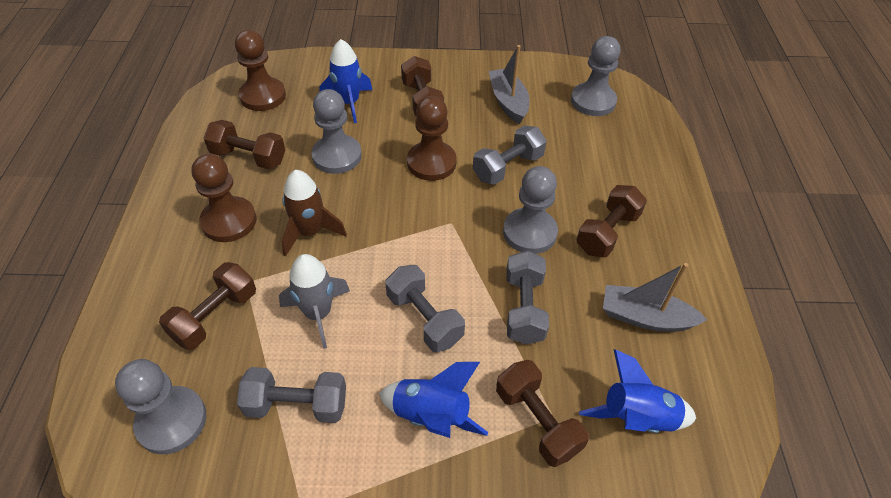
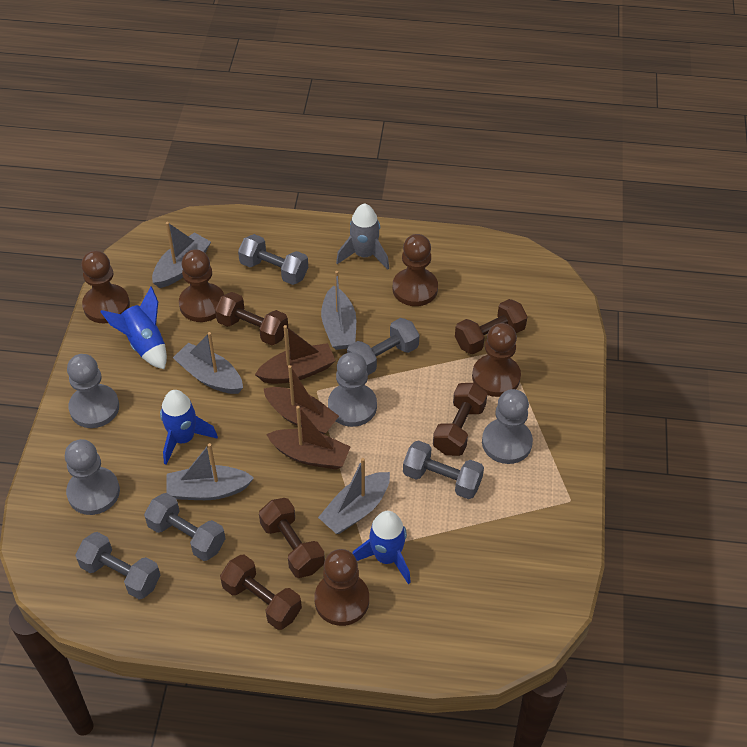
brown boat: 0 -> 3
brown pawn: 3 -> 5
brown rocket: 1 -> 0
grey boat: 2 -> 5
grey dumbbell: 4 -> 5

